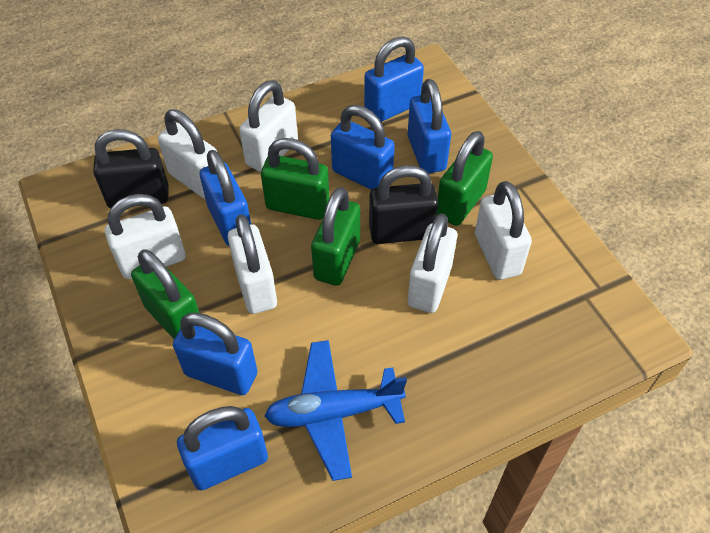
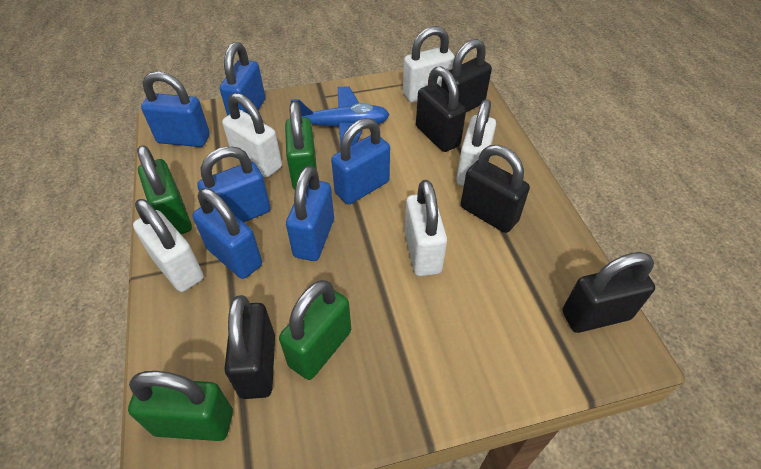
black padlock: 2 -> 5
white padlock: 6 -> 5

